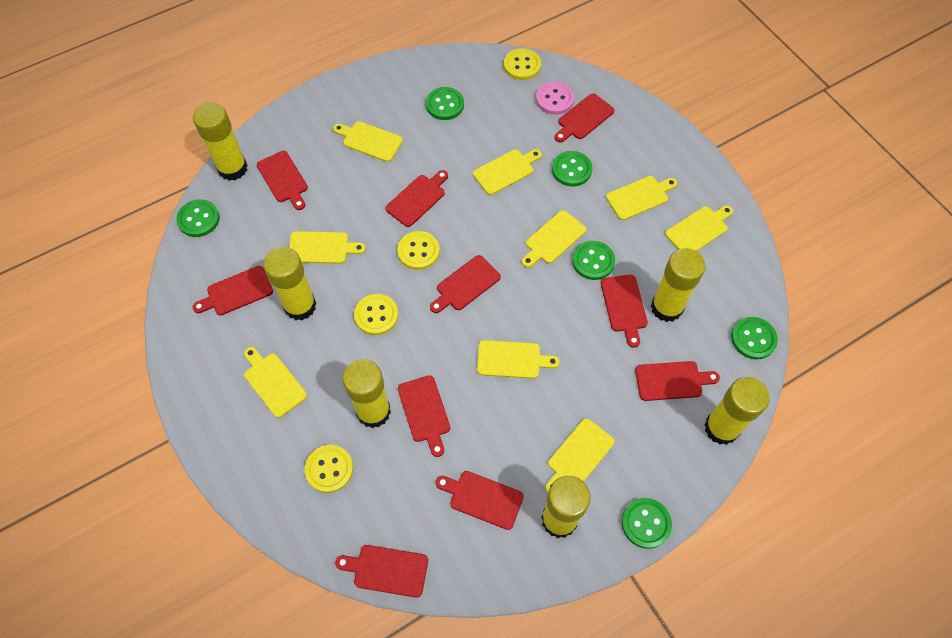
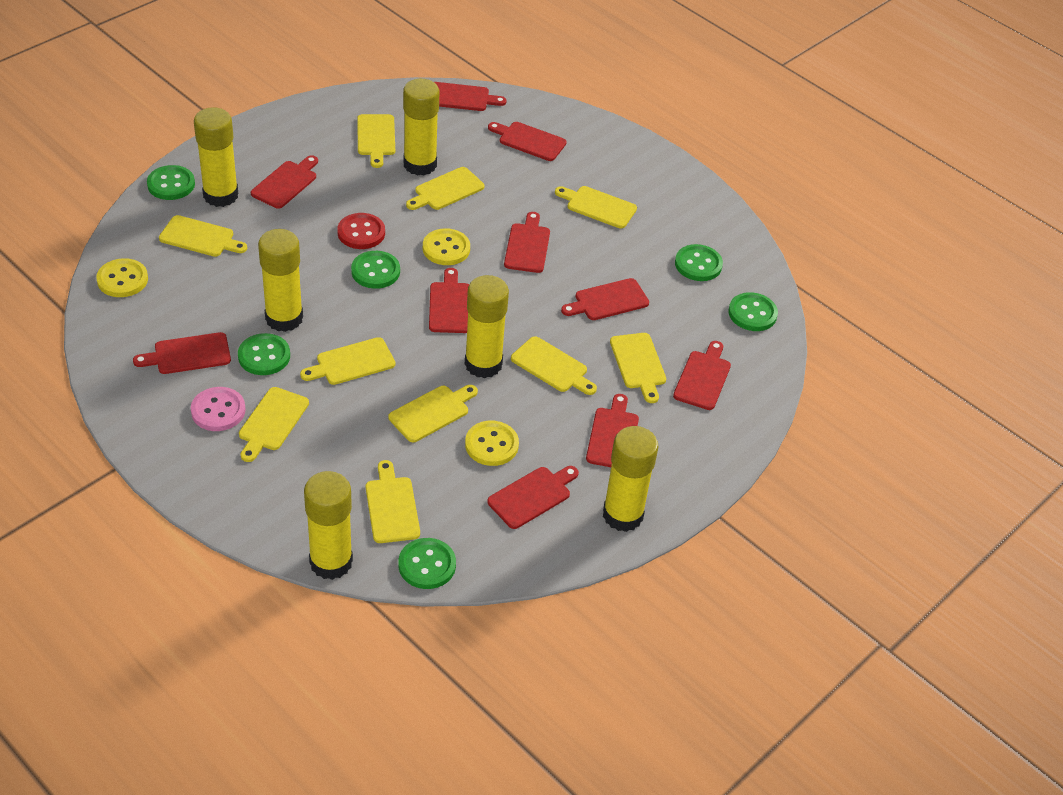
red button: 0 -> 1
yellow button: 4 -> 3
yellow cutting board: 9 -> 10

